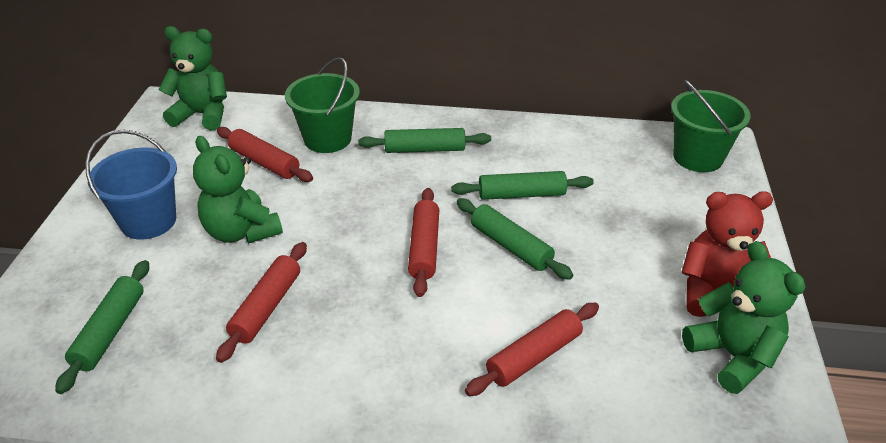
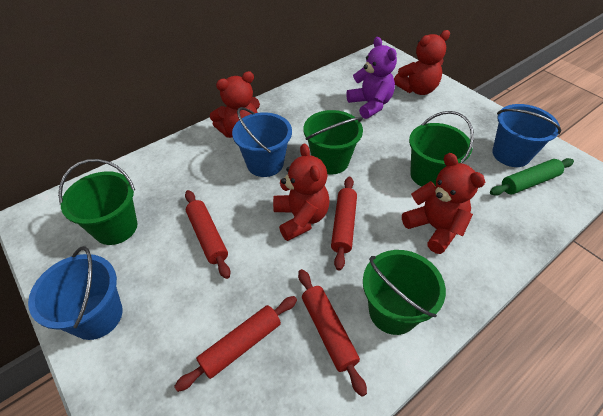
blue bucket: 1 -> 3
green bucket: 2 -> 4
green rolling pin: 4 -> 1
green teddy bear: 3 -> 0
purple teddy bear: 0 -> 1
red teddy bear: 1 -> 4

